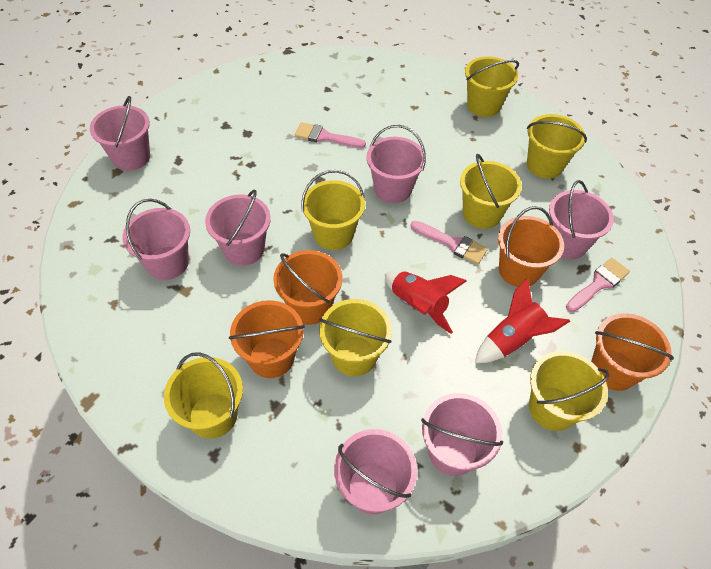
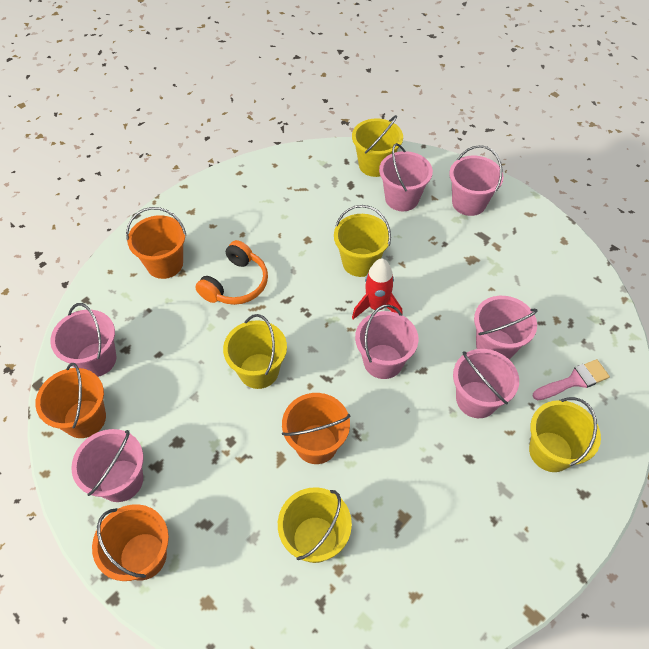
orange headphones: 0 -> 1
pink brush: 3 -> 1
red rocket: 2 -> 1
yellow bucket: 7 -> 5

